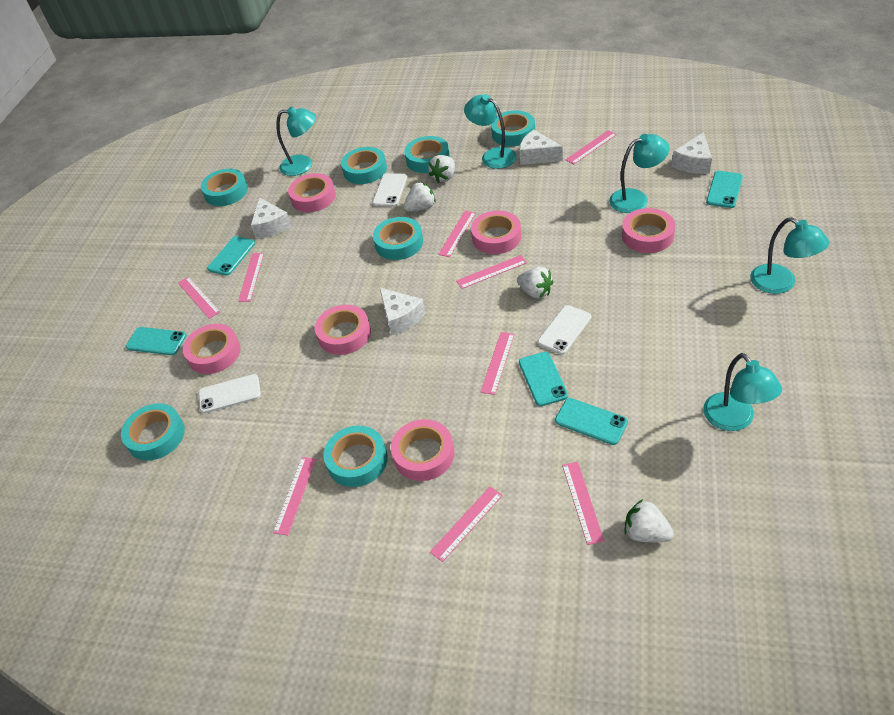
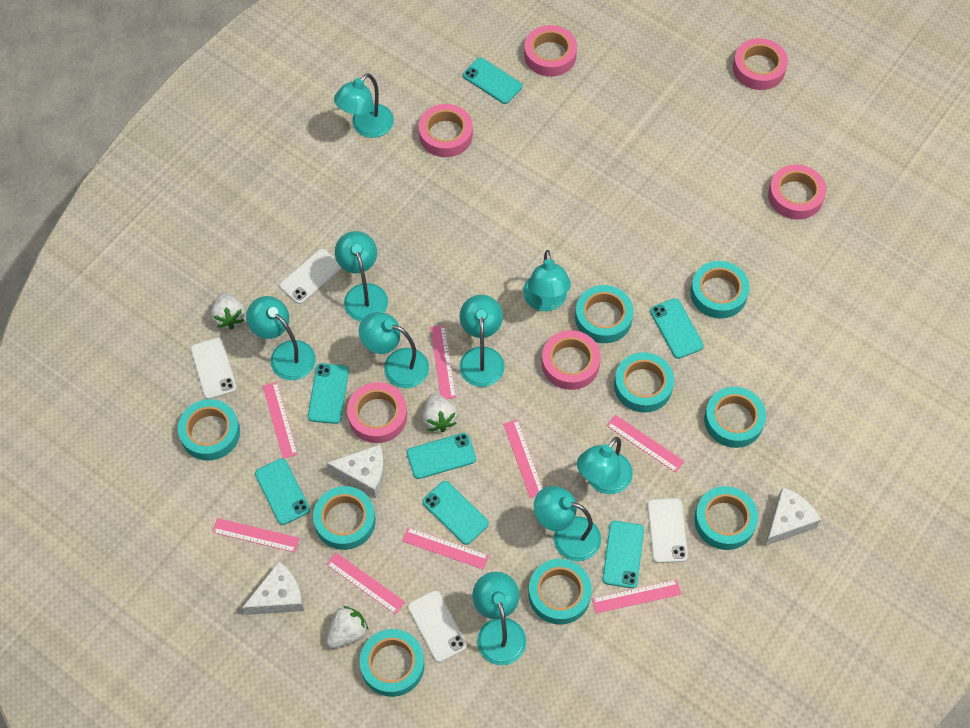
pink ruler: 9 -> 8
turquoise lamp: 5 -> 9
turquoise phone: 5 -> 7
turquoise tape: 7 -> 9
white cheese: 4 -> 3
white phone: 3 -> 4
white strawberry: 4 -> 3

